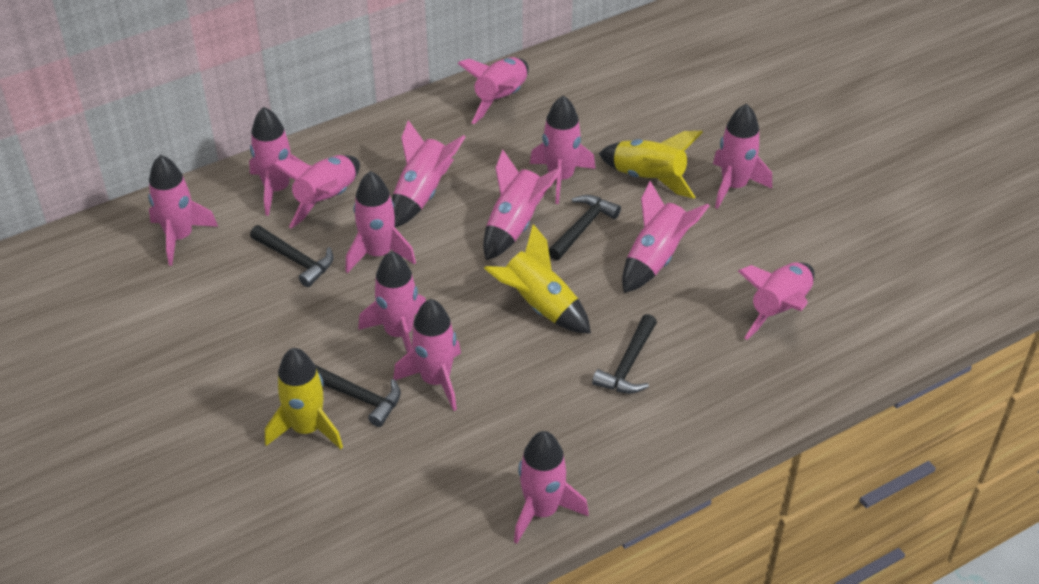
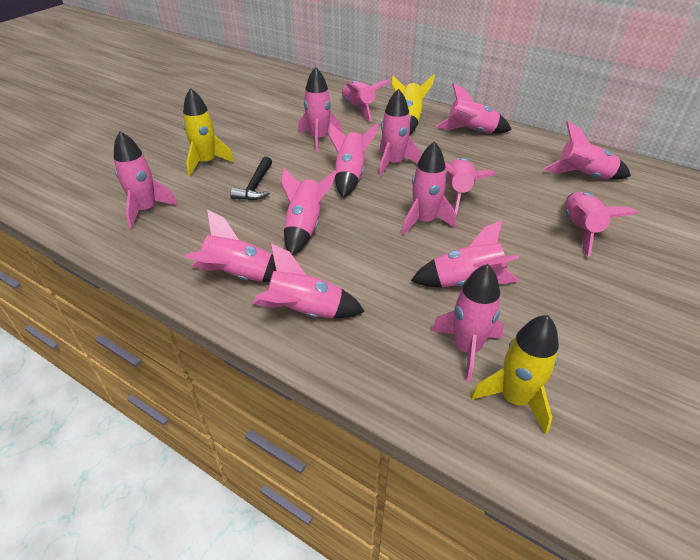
black hammer: 4 -> 1
pink rocket: 14 -> 15

